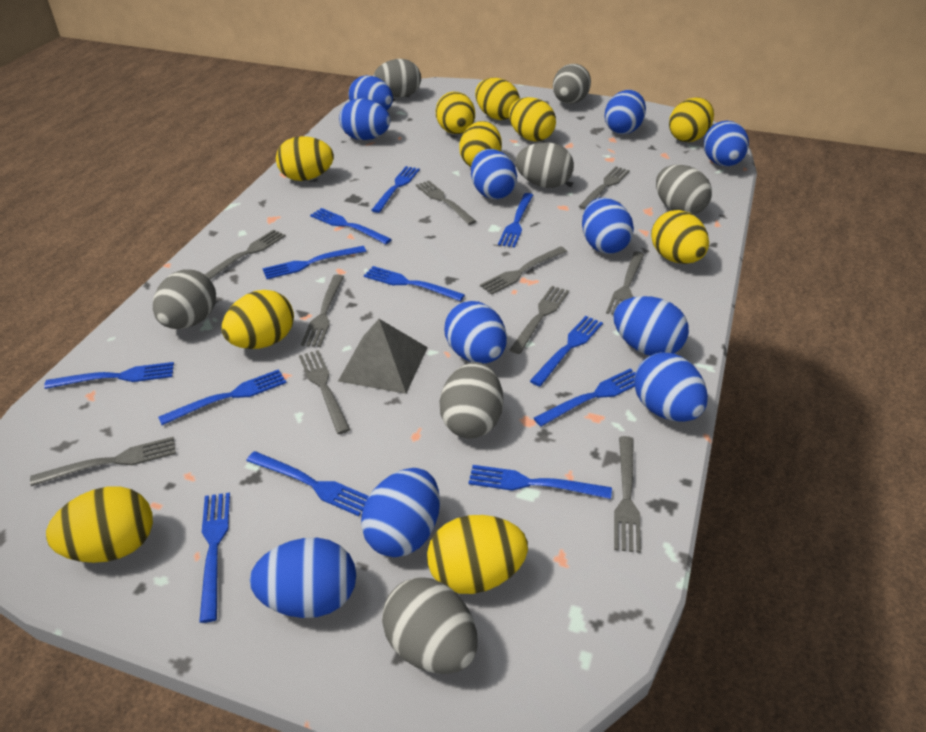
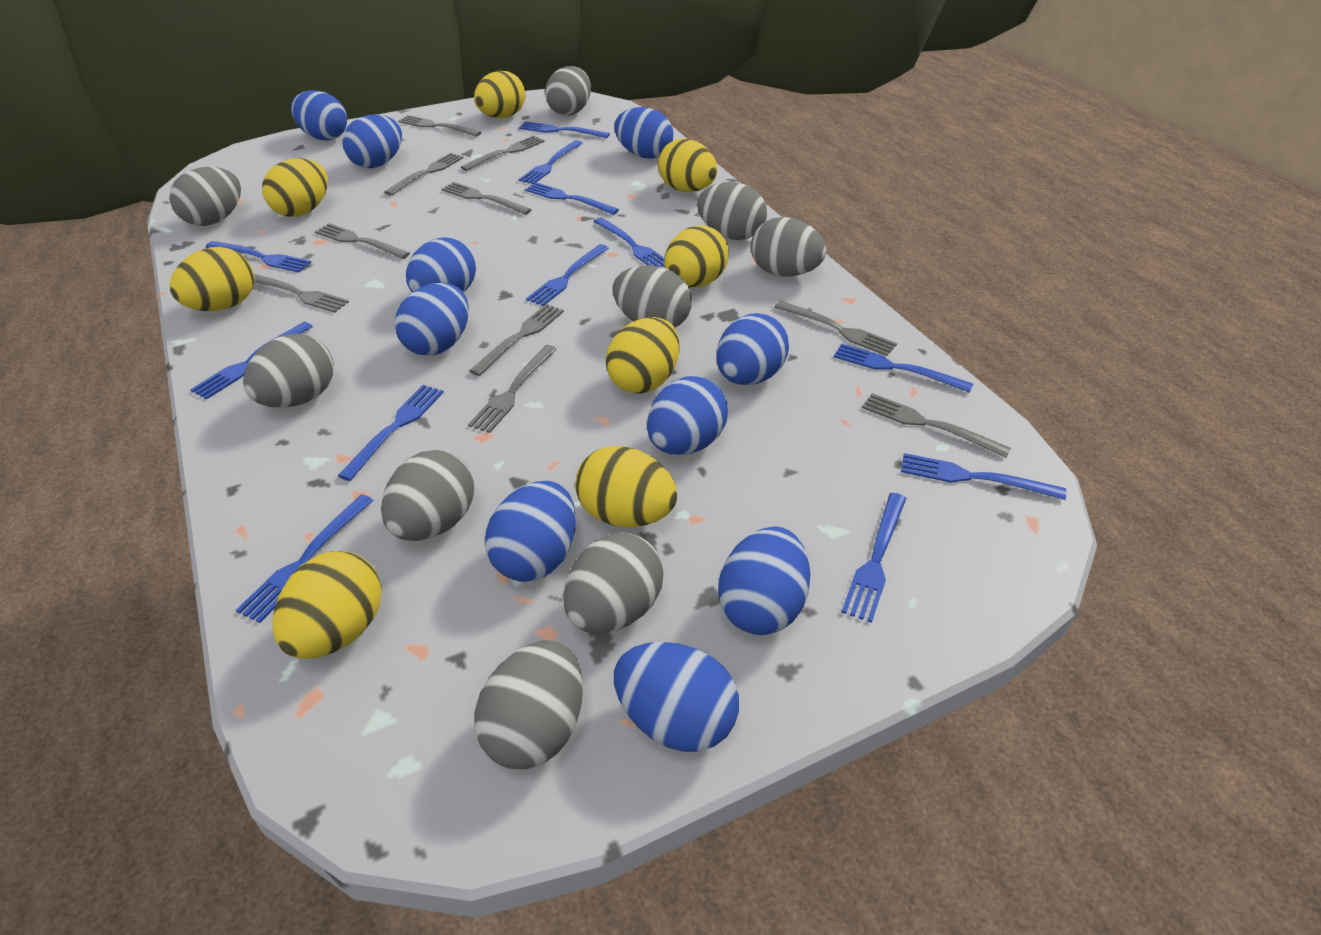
blue egg: 11 -> 10
grey egg: 7 -> 9
grey pyramid: 1 -> 0
yellow egg: 10 -> 8

